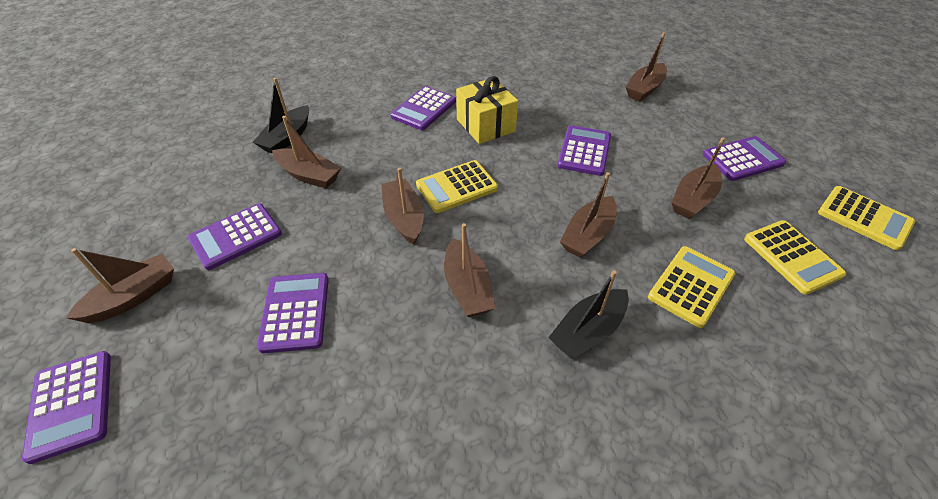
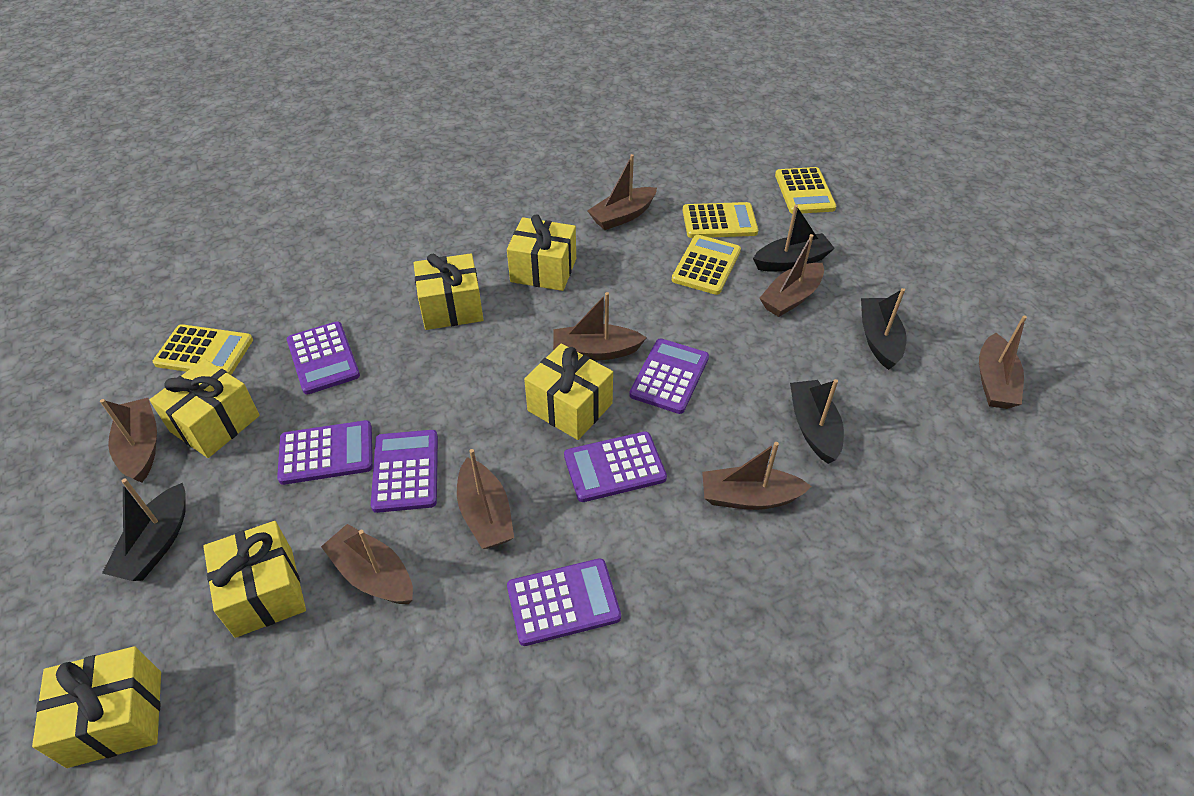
black boat: 2 -> 4
brown boat: 7 -> 8
yellow gift: 1 -> 6

